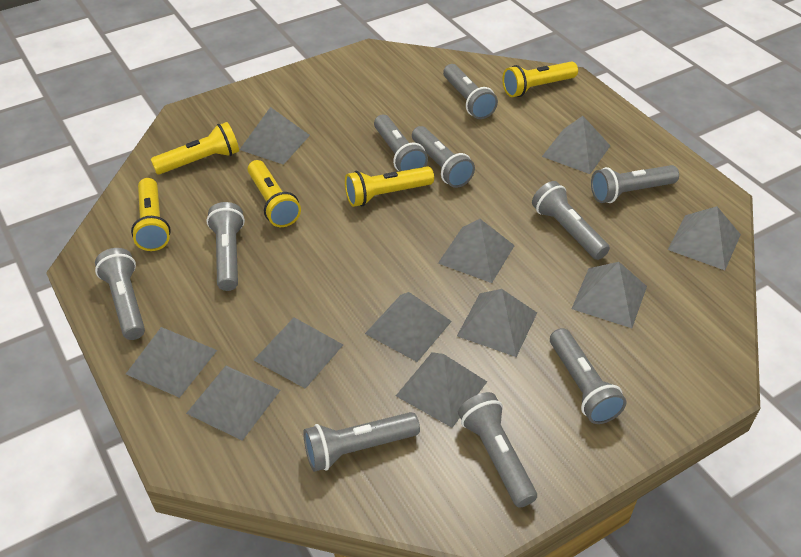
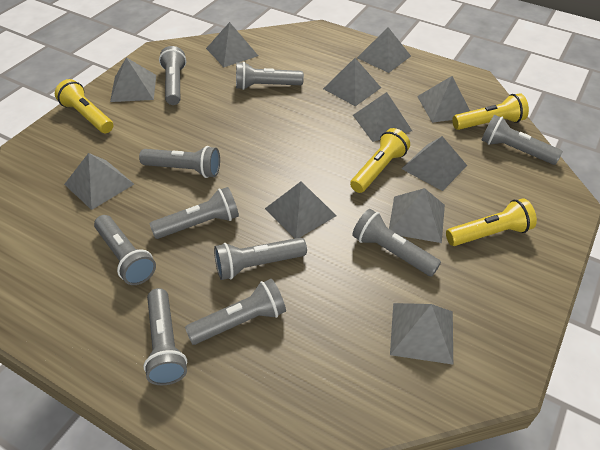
yellow flashlight: 5 -> 4

